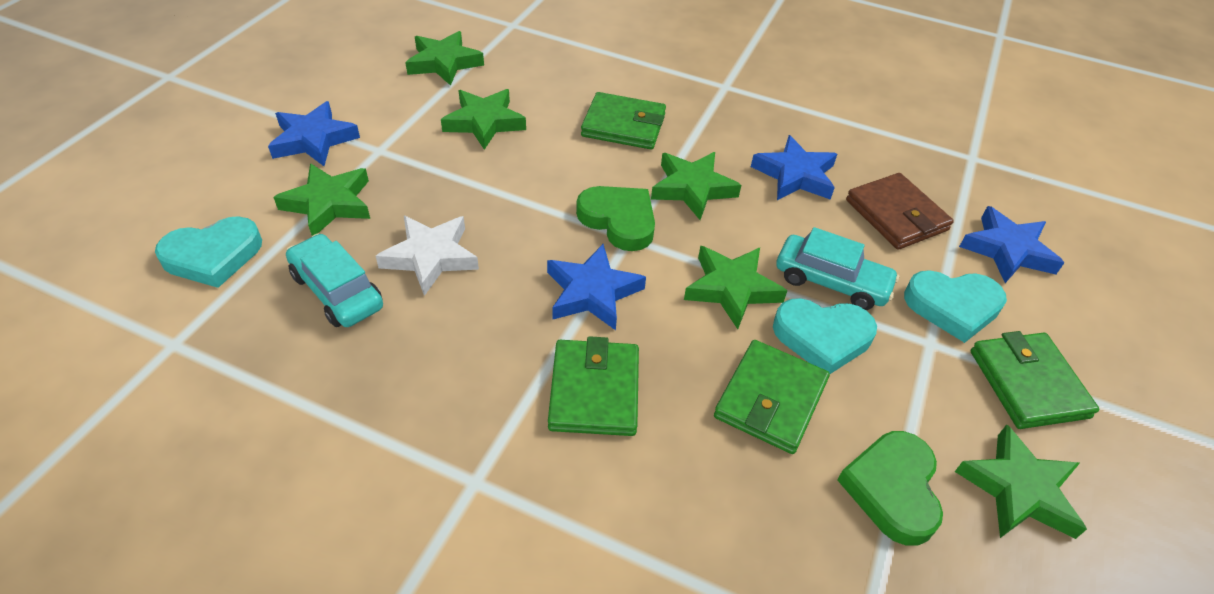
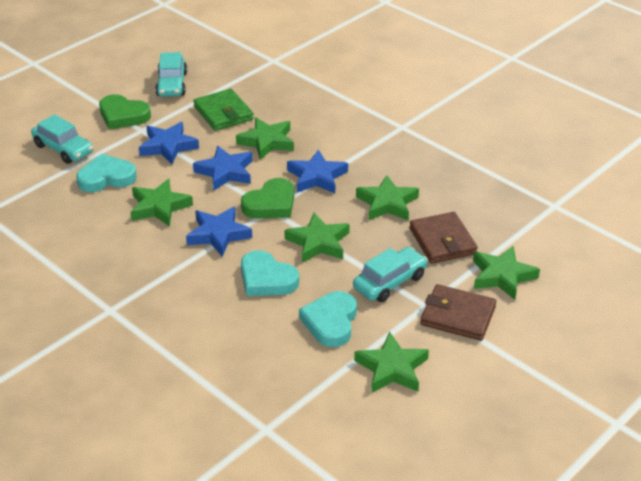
brown wallet: 1 -> 2
green wallet: 4 -> 1
turquoise car: 2 -> 3
white star: 1 -> 0

